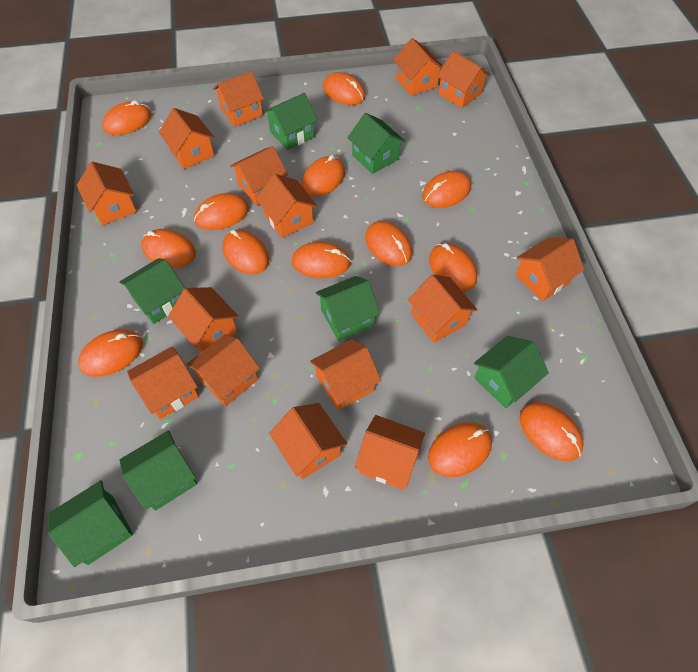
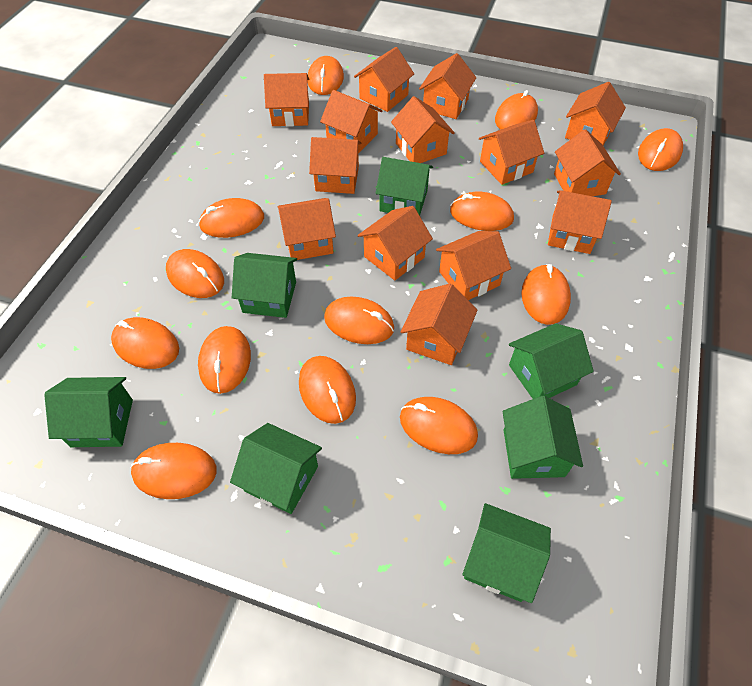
orange house: 15 -> 14

